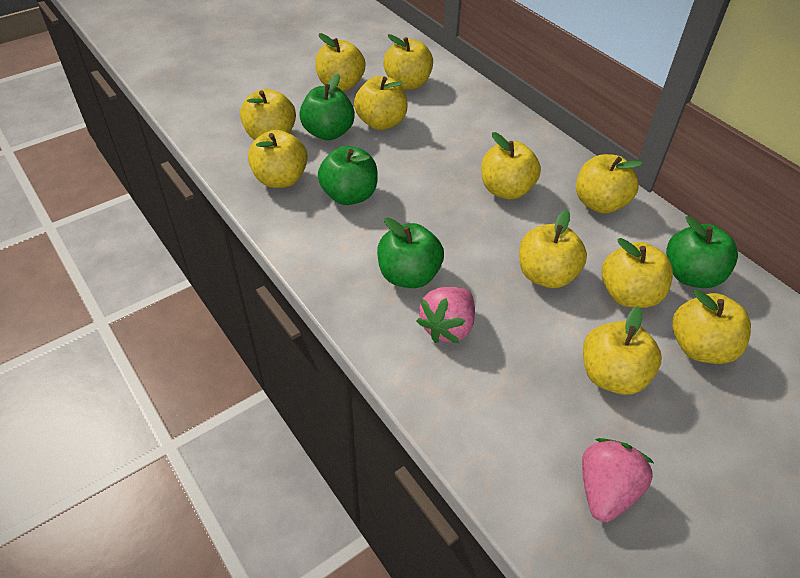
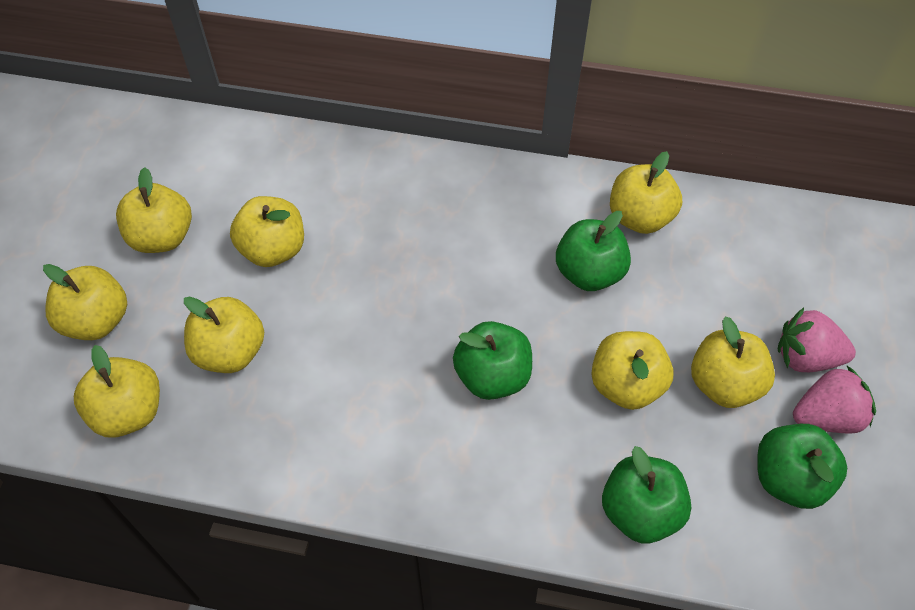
yellow apple: 11 -> 8

